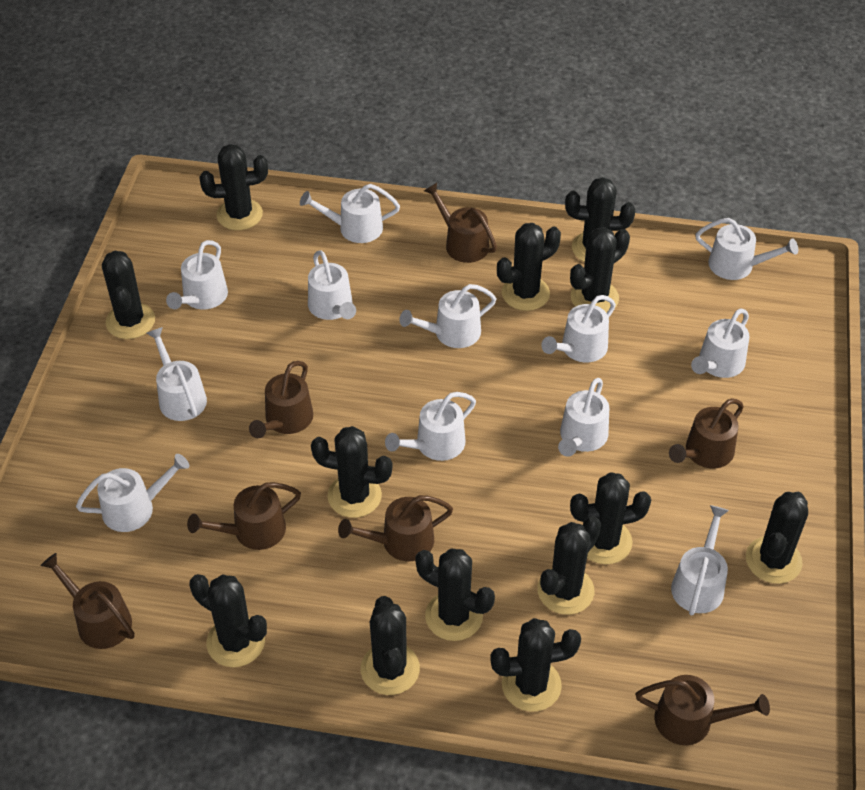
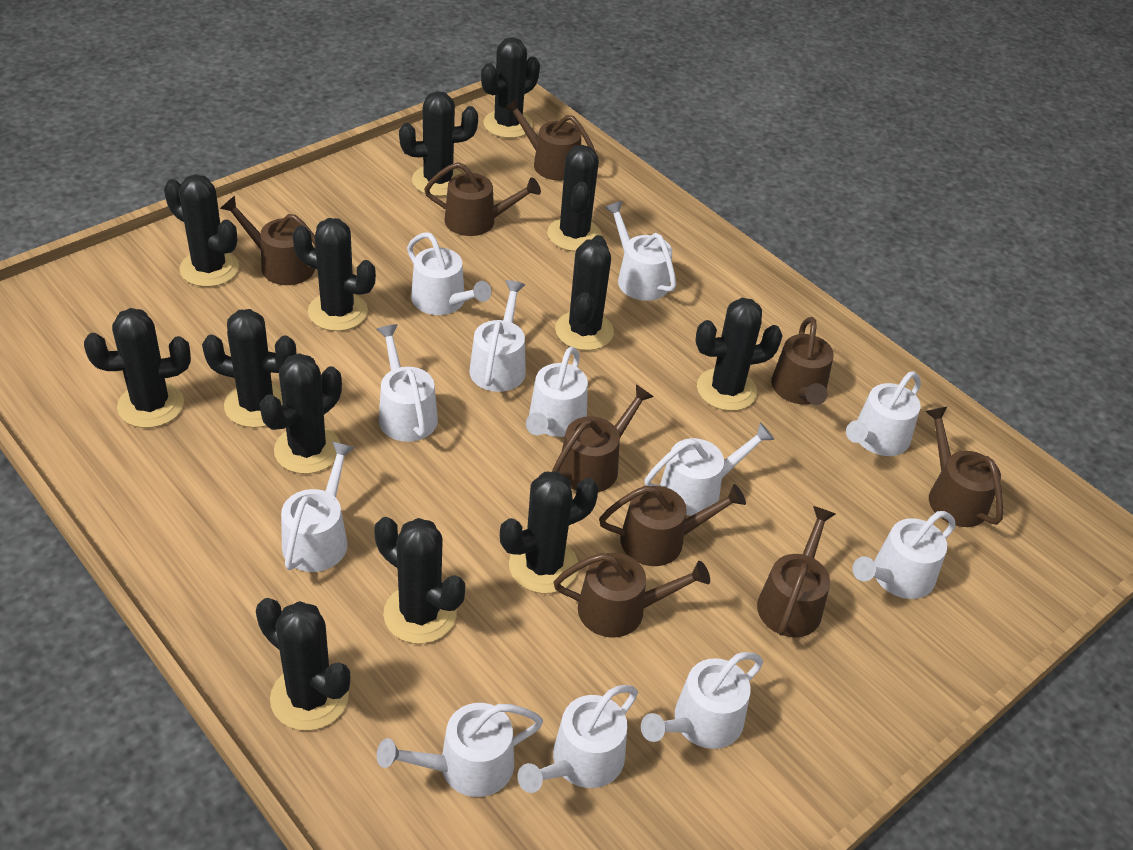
brown watering can: 7 -> 9

